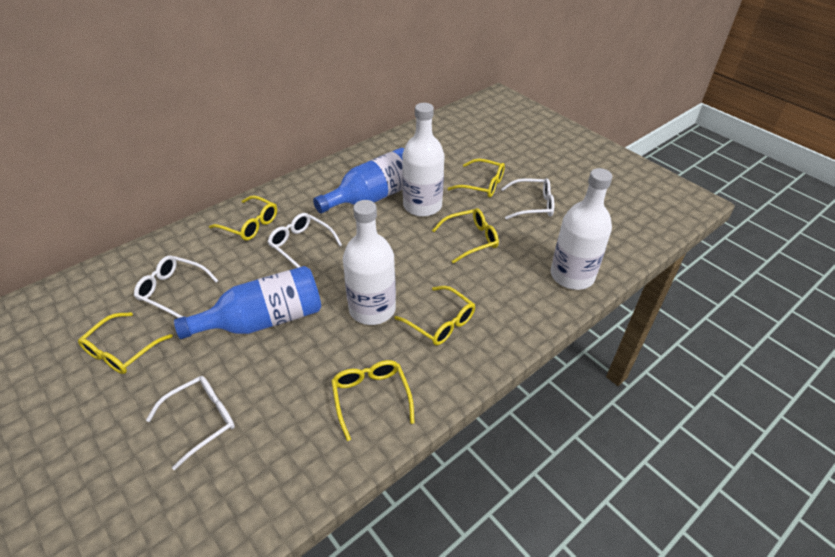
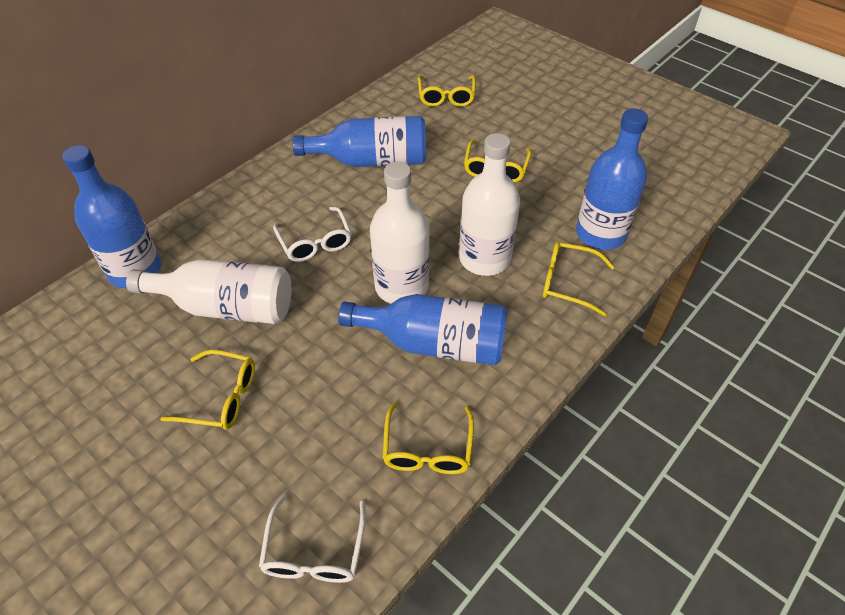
blue bottle: 2 -> 4
white glasses: 4 -> 2
yellow glasses: 6 -> 5

